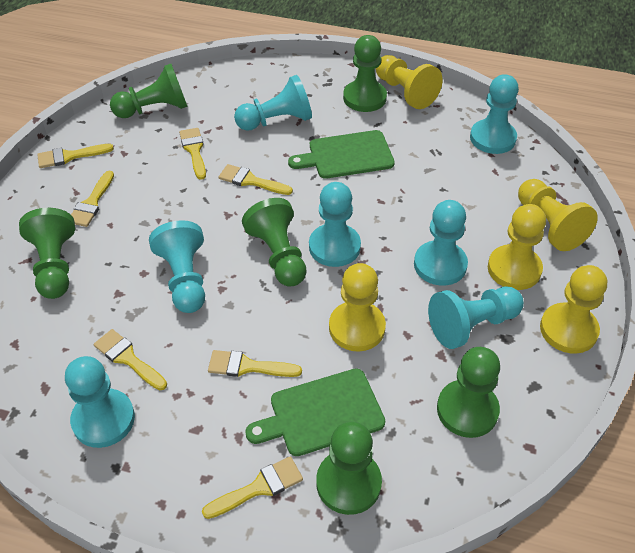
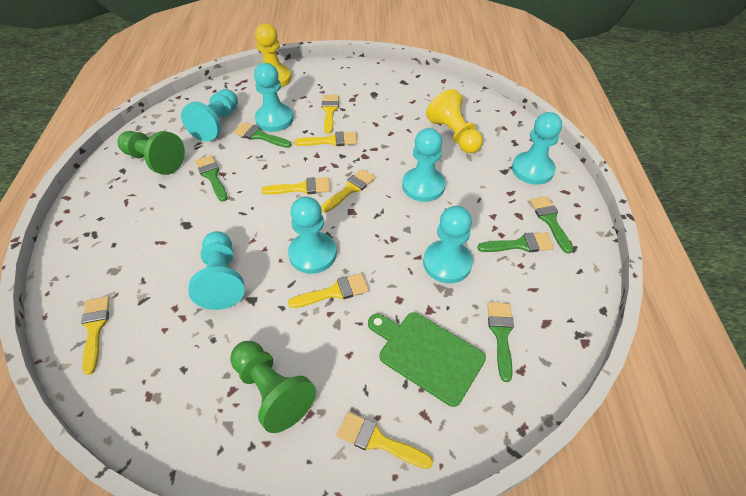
green brush: 0 -> 5
green cutting board: 2 -> 1
green pawn: 6 -> 2
yellow pawn: 5 -> 2

